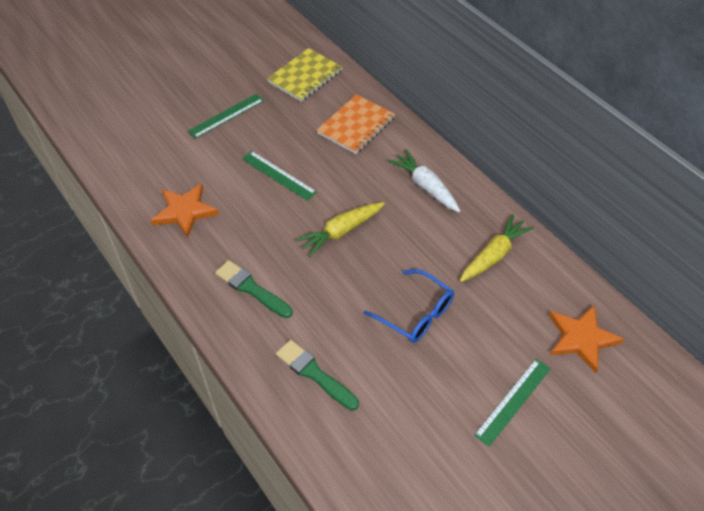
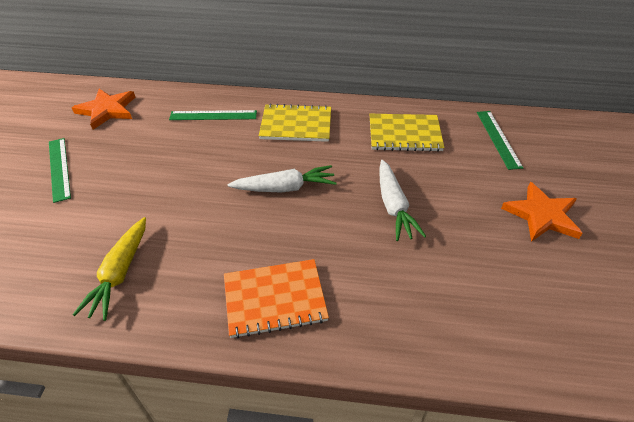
blue glasses: 1 -> 0
green brush: 2 -> 0
white carrot: 1 -> 2
yellow carrot: 2 -> 1
yellow notebook: 1 -> 2

